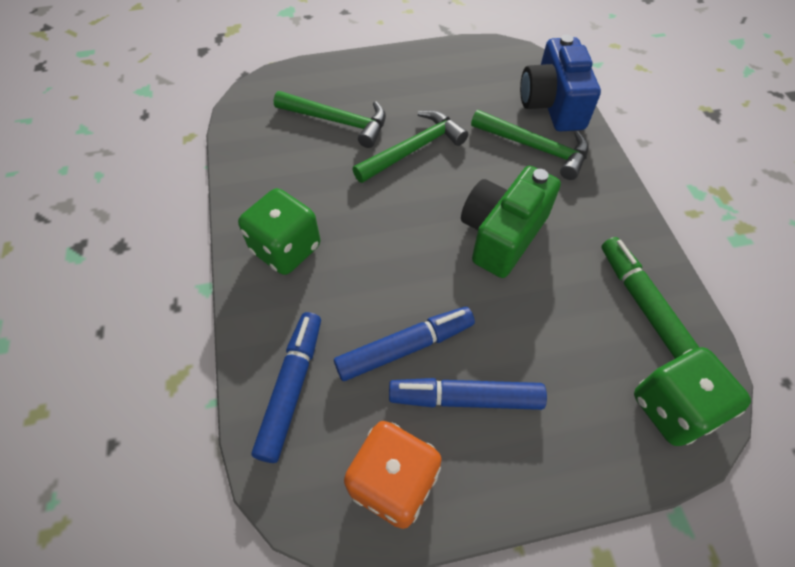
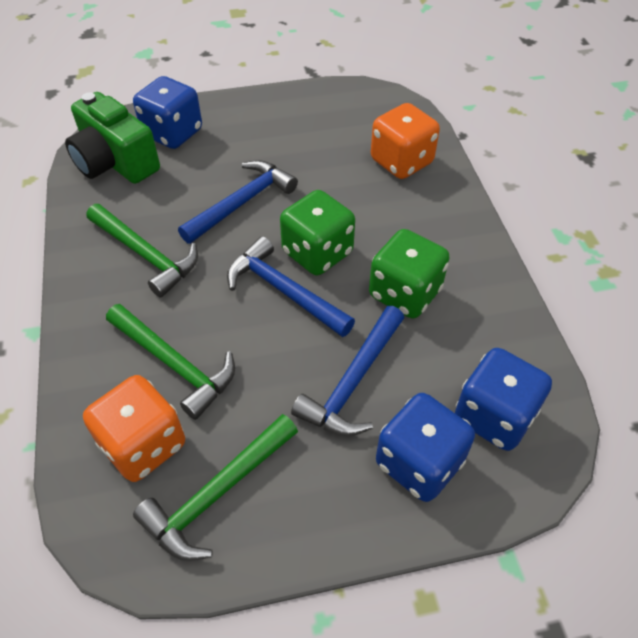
blue camera: 1 -> 0
blue dice: 0 -> 3
blue hammer: 0 -> 3
blue marker: 3 -> 0
green marker: 1 -> 0
orange dice: 1 -> 2

